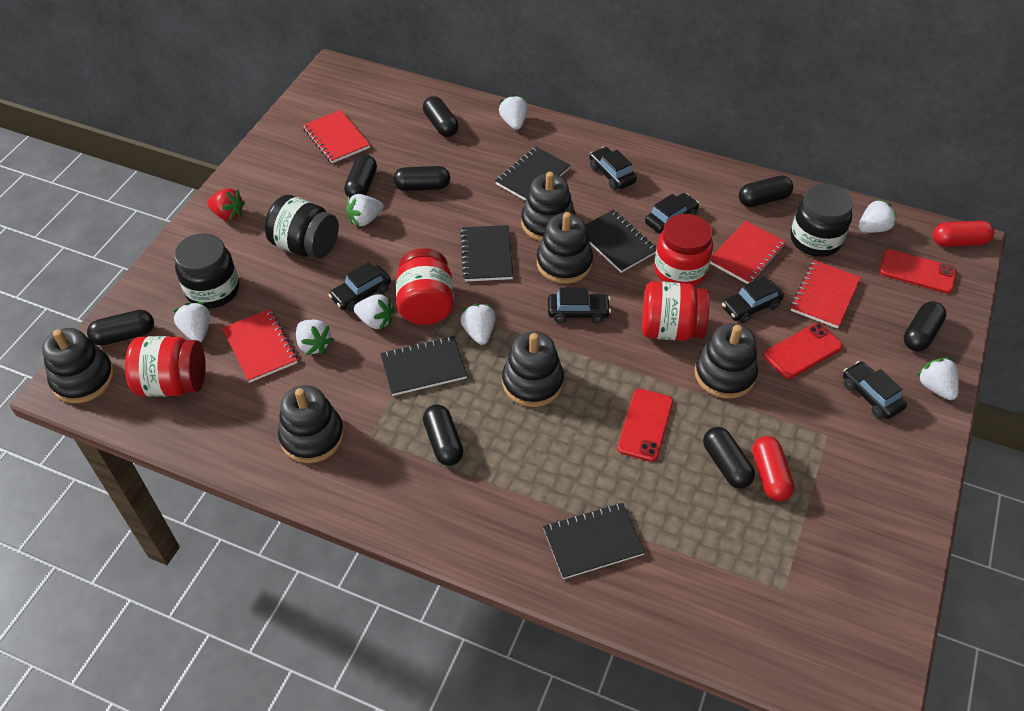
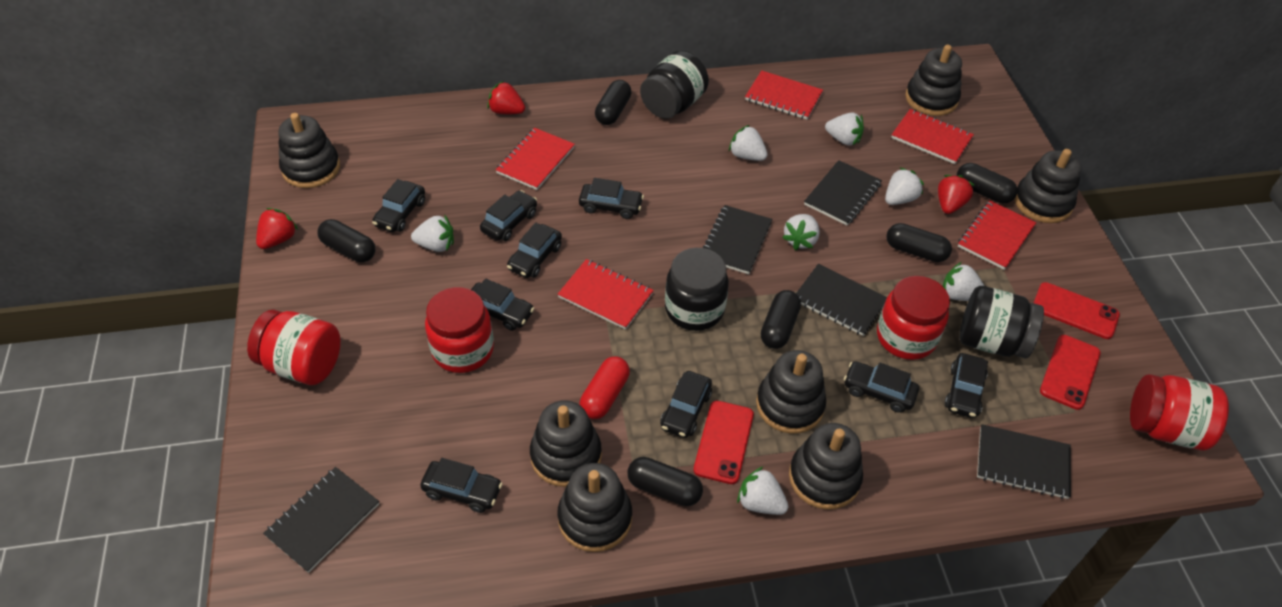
black capsule: 8 -> 6
black car: 6 -> 9
black stacking toy: 6 -> 7
red capsule: 2 -> 1
red notebook: 4 -> 5
red strawberry: 1 -> 3
white strawberry: 8 -> 7

